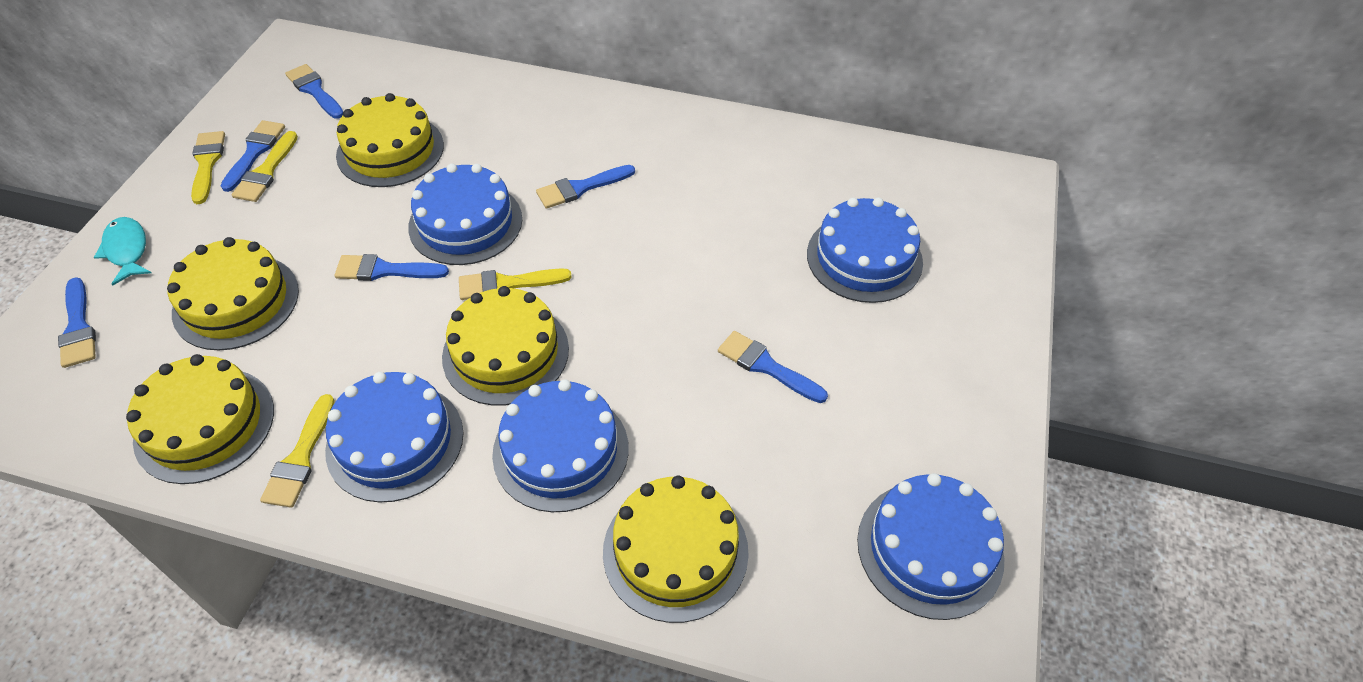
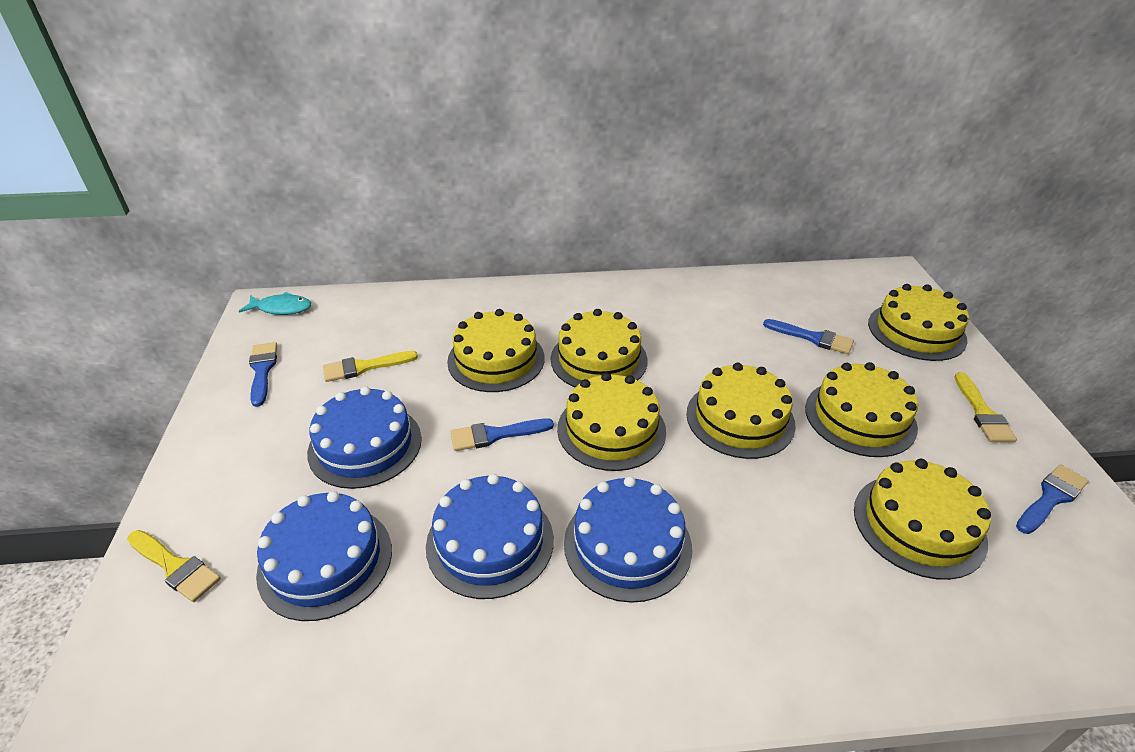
blue brush: 6 -> 4
blue cake: 5 -> 4
yellow brush: 4 -> 3
yellow cake: 5 -> 7

